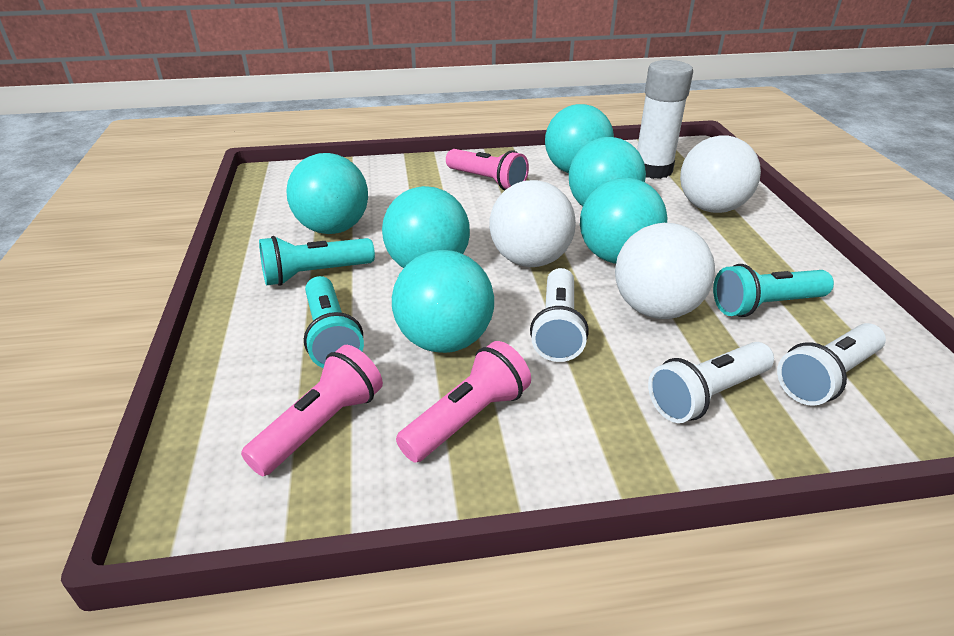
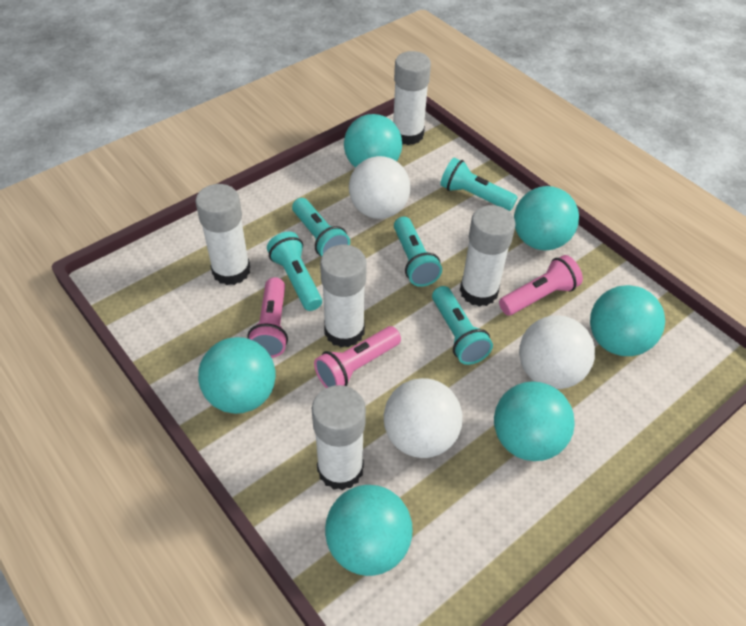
turquoise flashlight: 3 -> 5
white flashlight: 3 -> 0
white glue stick: 1 -> 5

